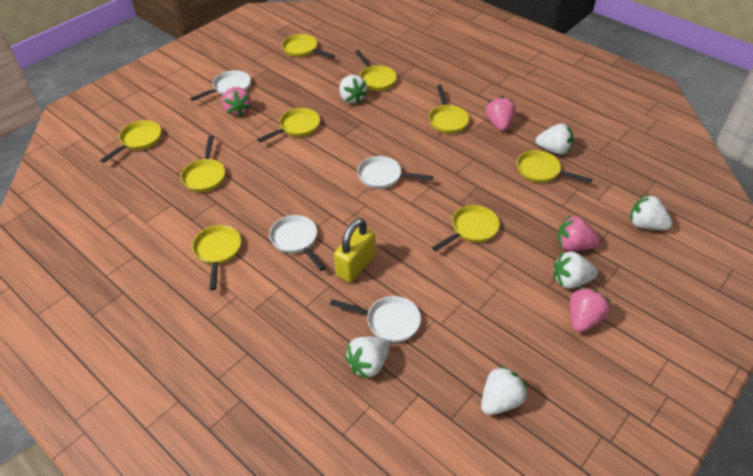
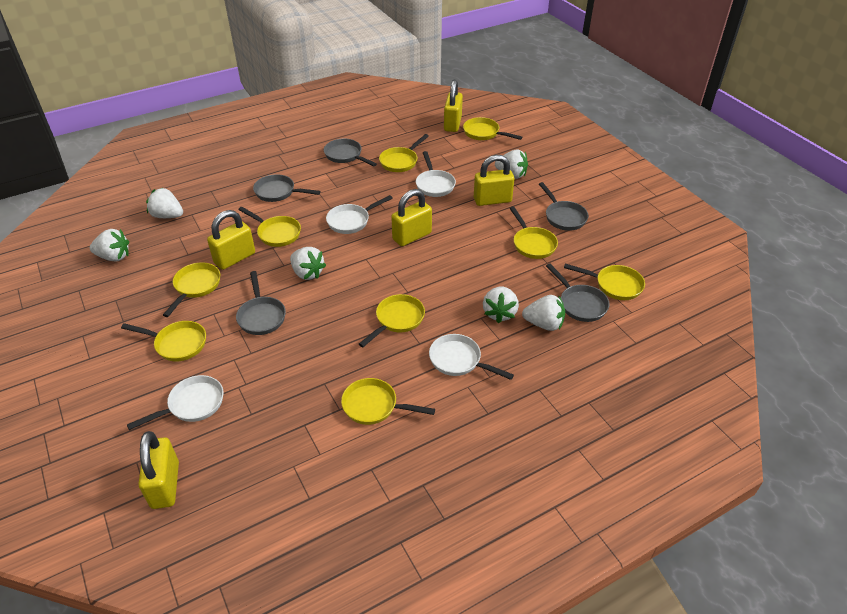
grey pan: 0 -> 5
pink strawberry: 4 -> 0
yellow padlock: 1 -> 5

